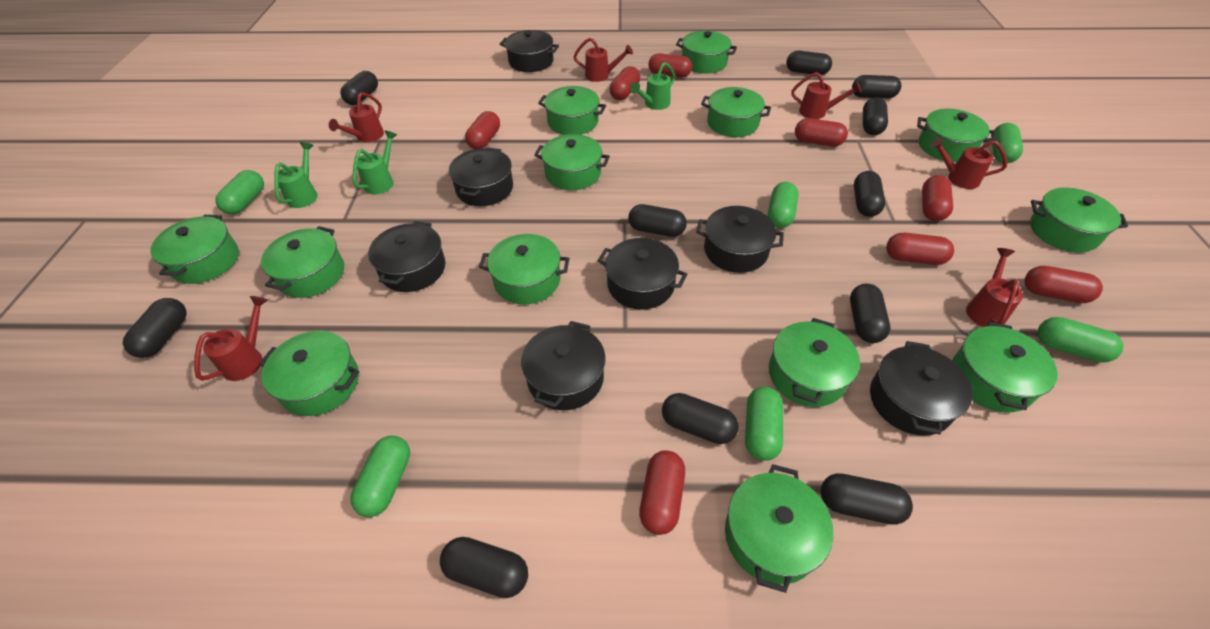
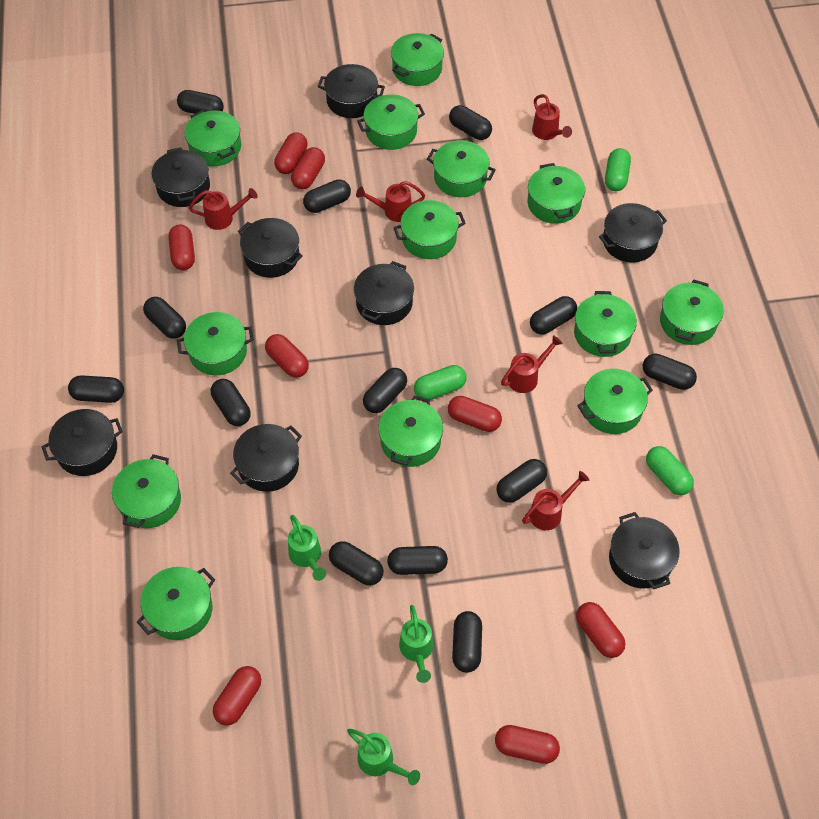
black capsule: 11 -> 13
black pot: 7 -> 8
green capsule: 6 -> 3
red watering can: 6 -> 5

